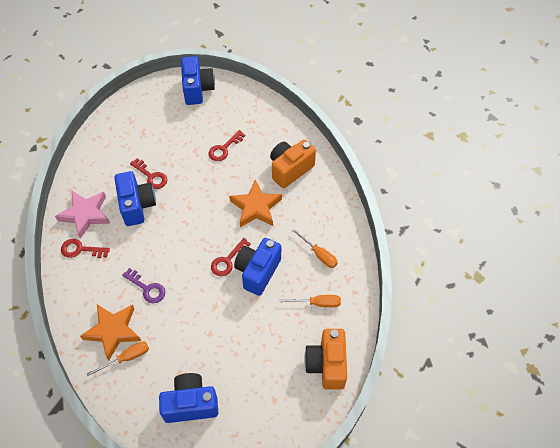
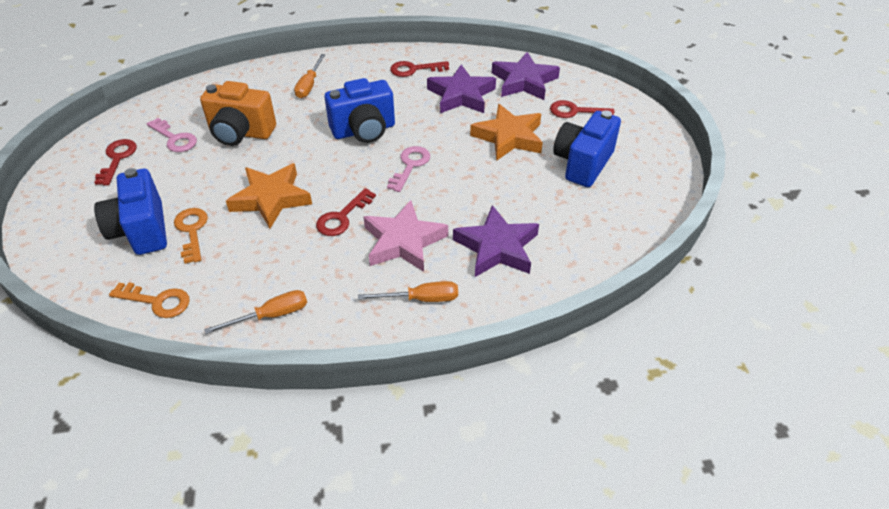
blue camera: 4 -> 3
orange camera: 2 -> 1
orange key: 0 -> 2
pink key: 0 -> 2
purple key: 1 -> 0
purple star: 0 -> 3

